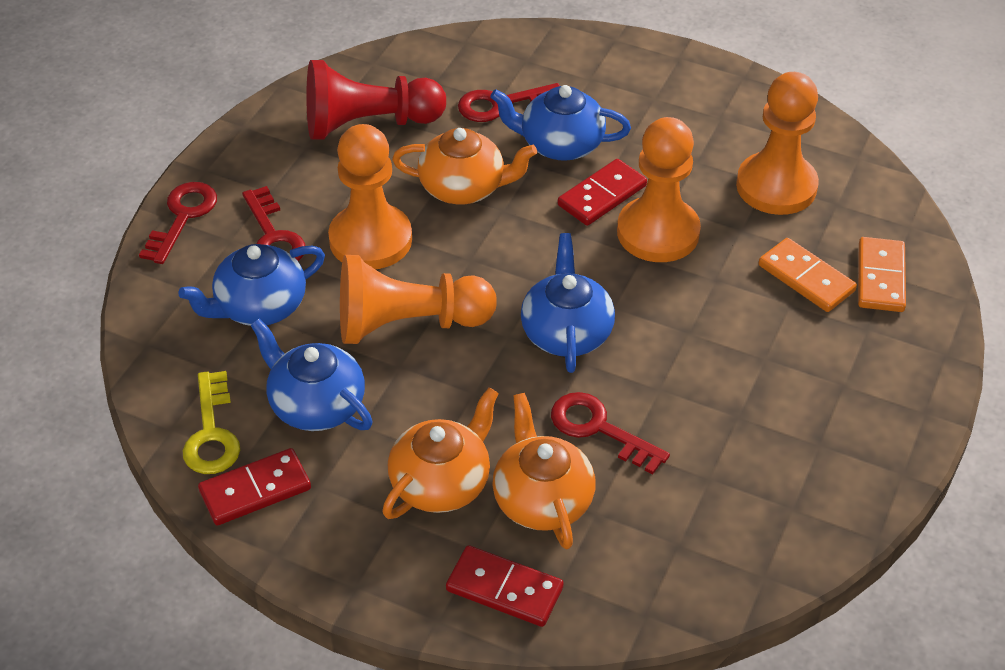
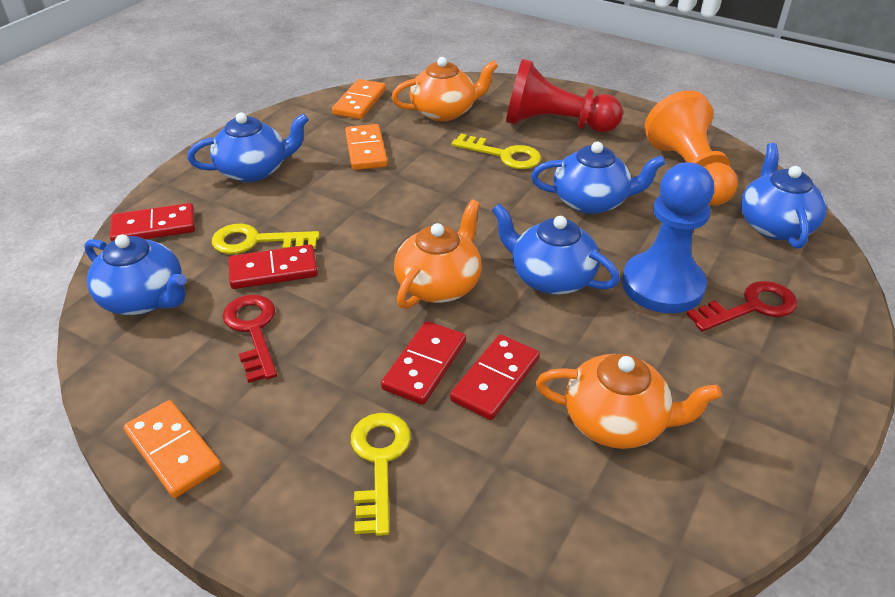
blue pawn: 0 -> 1
blue teapot: 4 -> 5
orange domino: 2 -> 3
orange pawn: 4 -> 1
red domino: 3 -> 4
red key: 4 -> 2
yellow key: 1 -> 3

